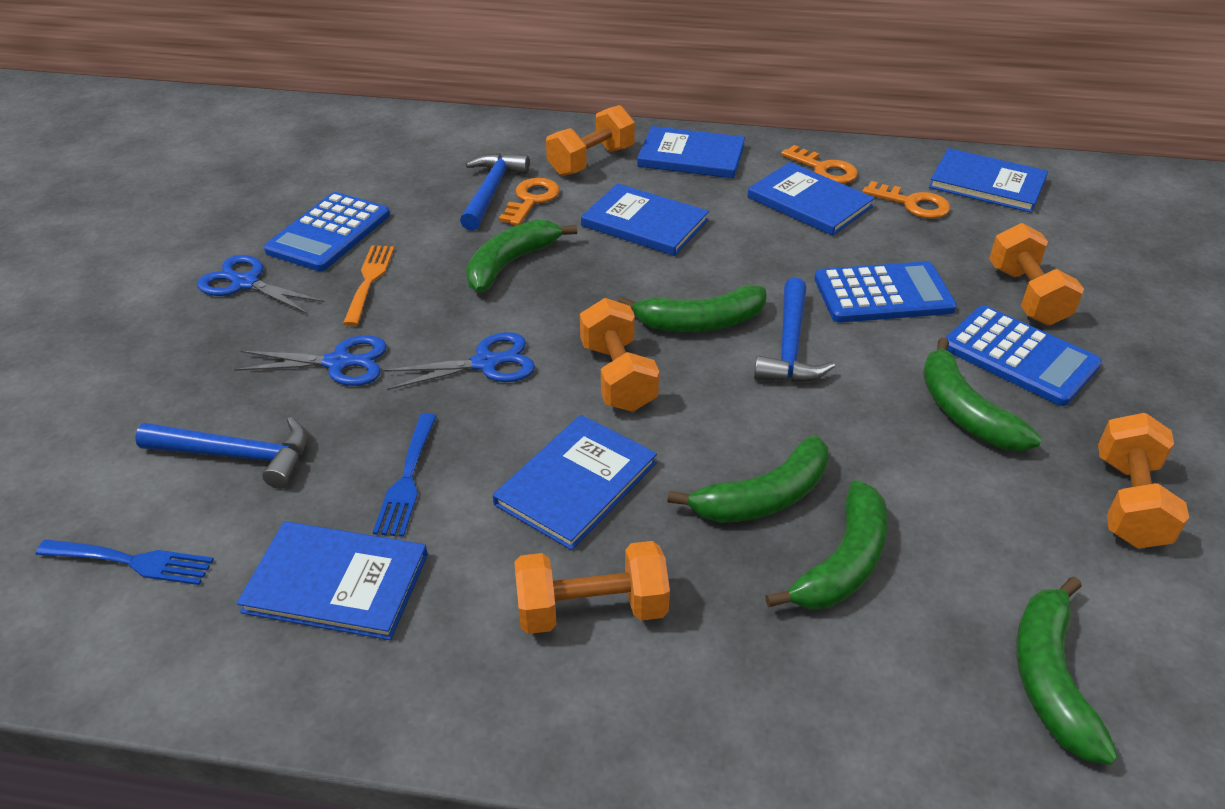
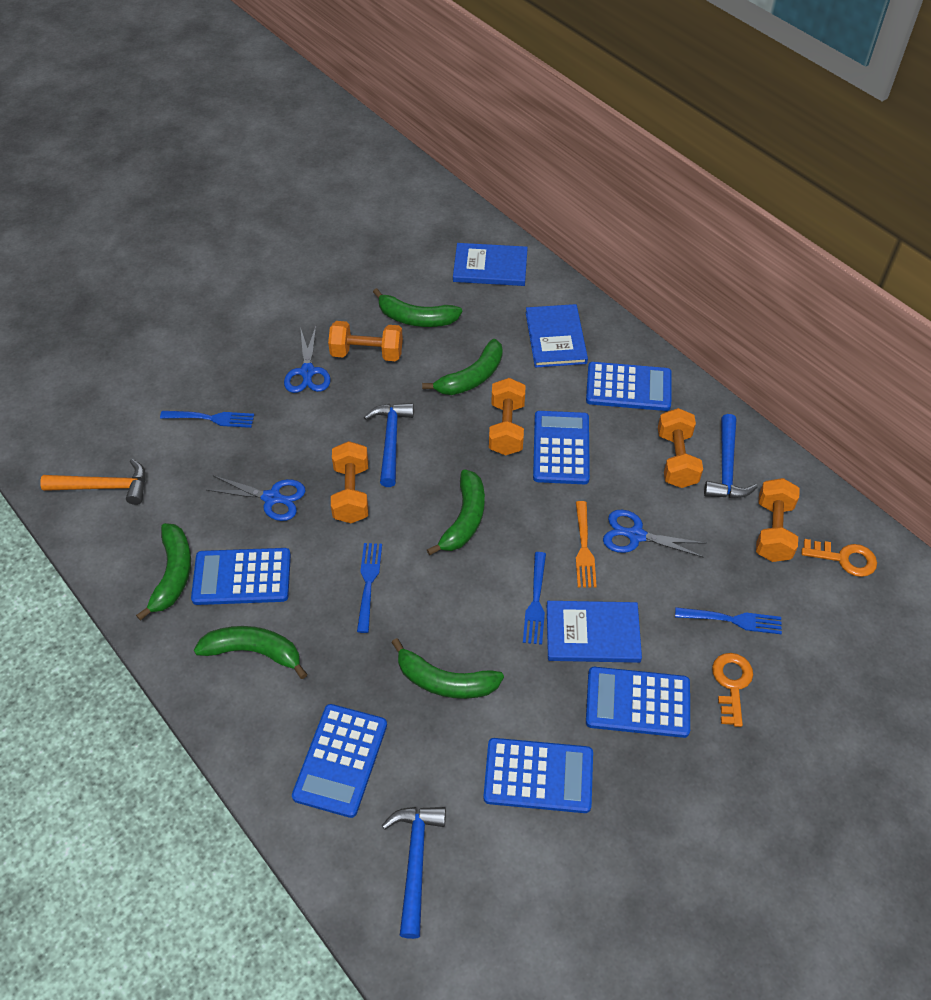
blue book: 6 -> 3
blue calculator: 3 -> 6
blue fork: 2 -> 4
orange hammer: 0 -> 1
orange key: 3 -> 2

